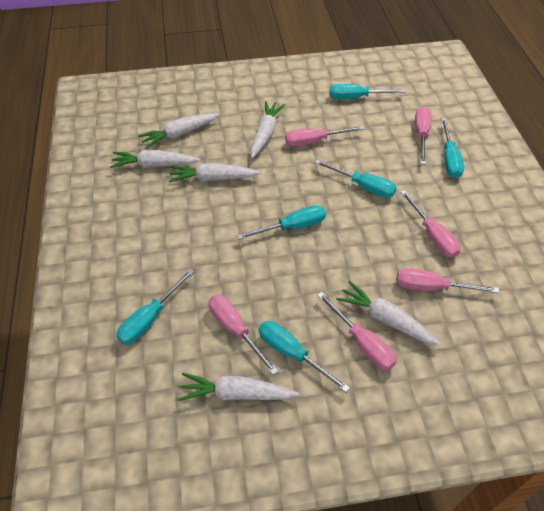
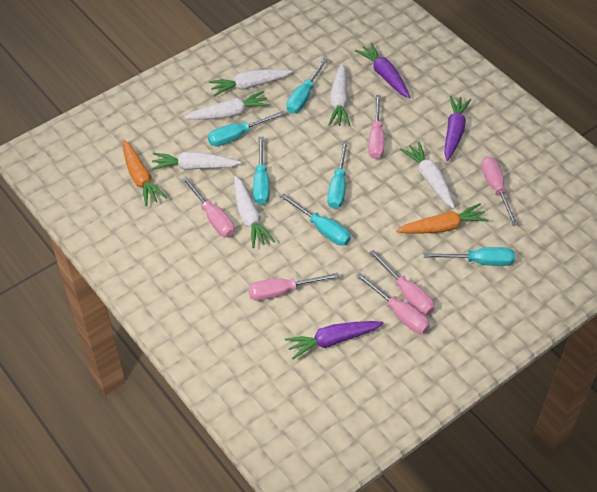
orange carrot: 0 -> 2
purple carrot: 0 -> 3

